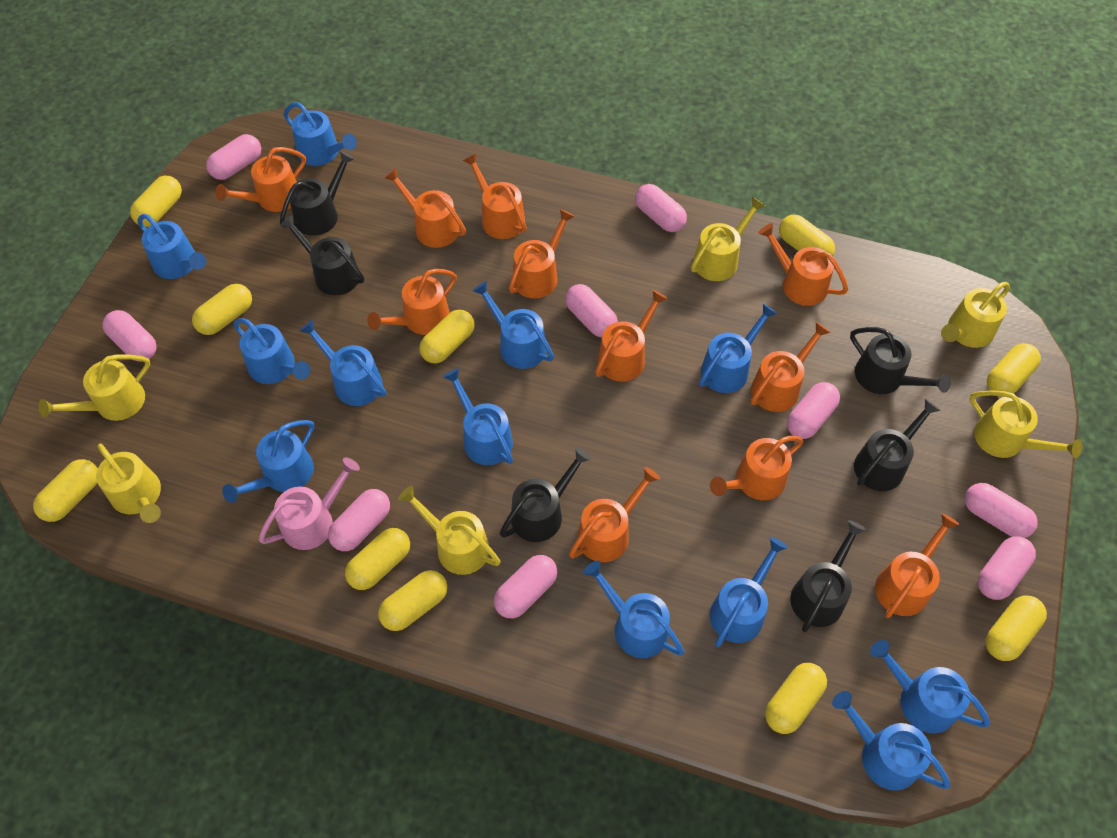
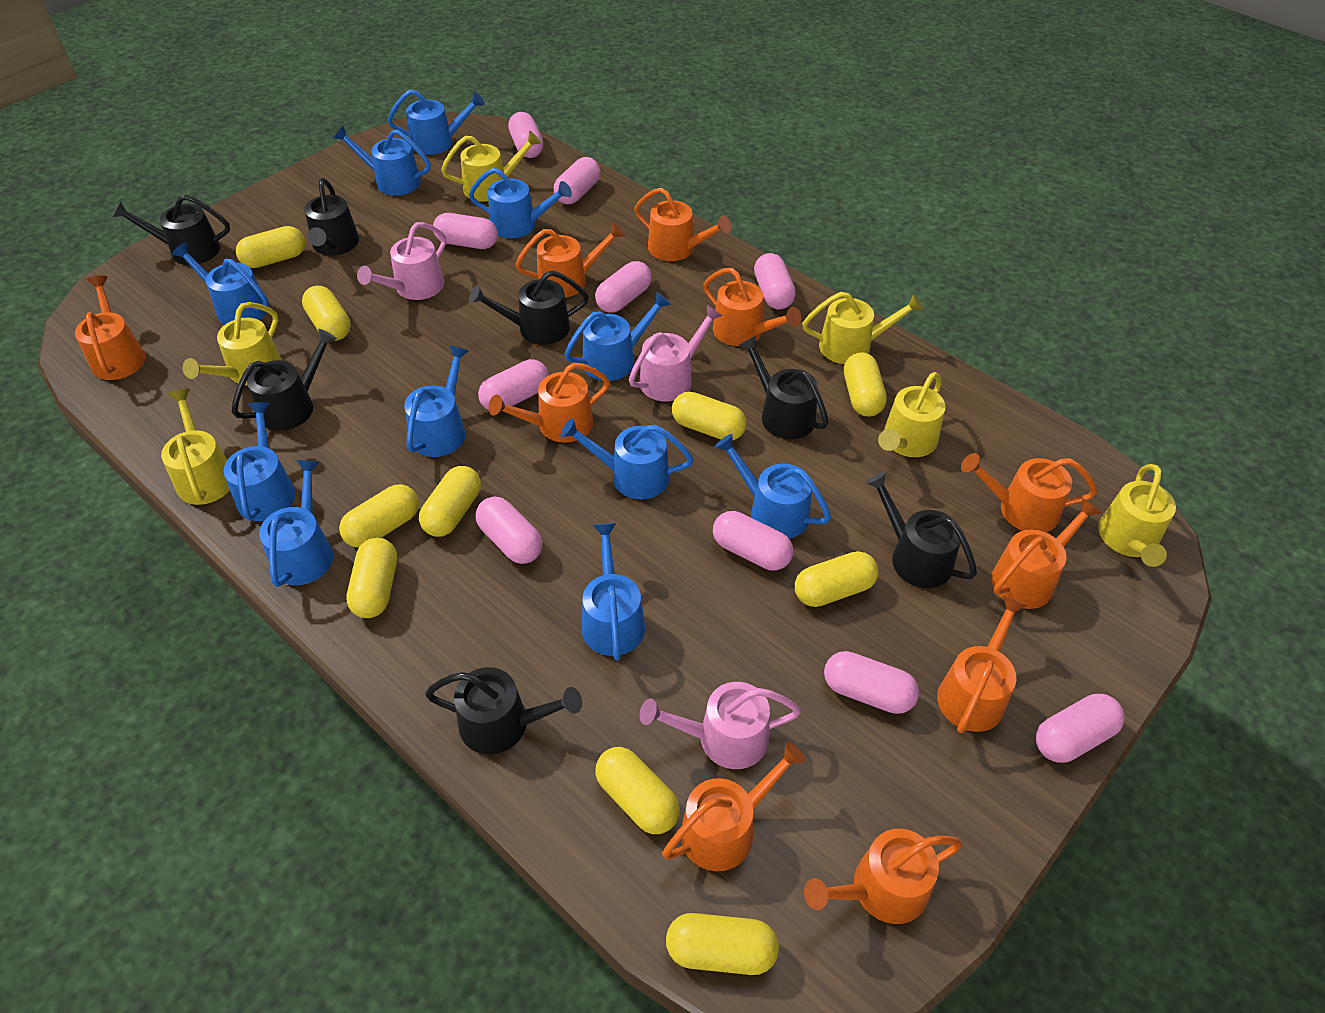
black watering can: 6 -> 7
blue watering can: 12 -> 11
orange watering can: 11 -> 10
pink capsule: 9 -> 10
pink watering can: 1 -> 3

